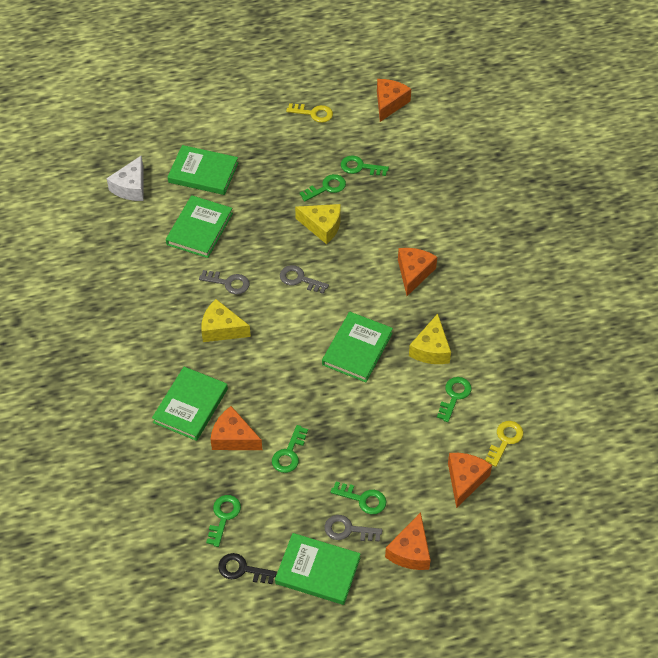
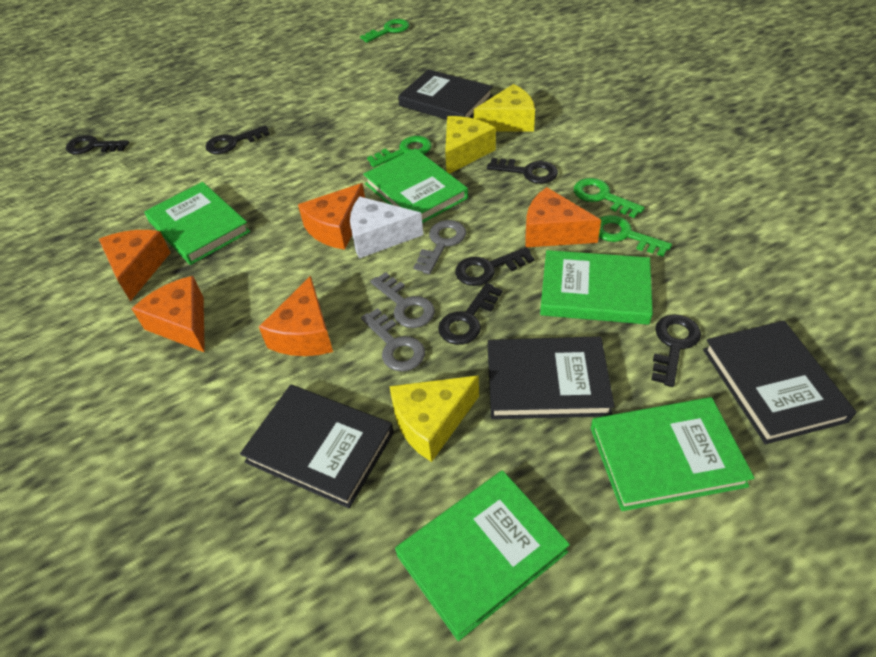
black book: 0 -> 4
black key: 1 -> 6
green key: 6 -> 4
yellow key: 2 -> 0

